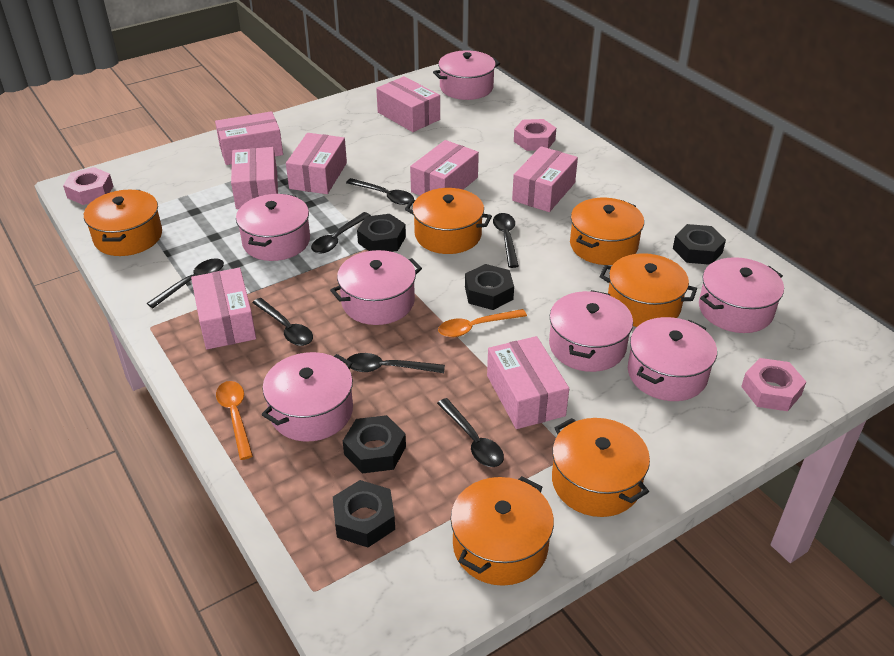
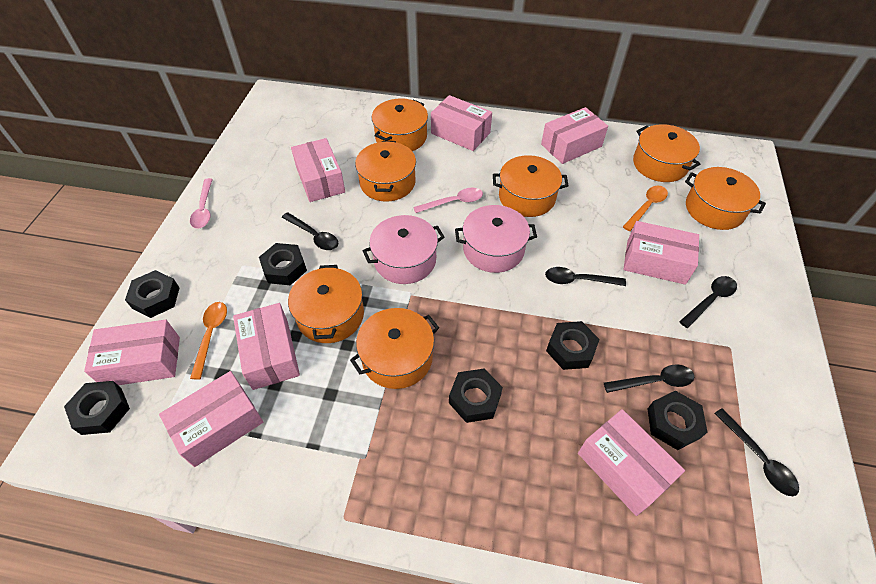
black nut: 5 -> 6
black spoon: 7 -> 5
orange pot: 6 -> 7
pink nut: 3 -> 0
pink pot: 7 -> 2
pink spoon: 0 -> 2

